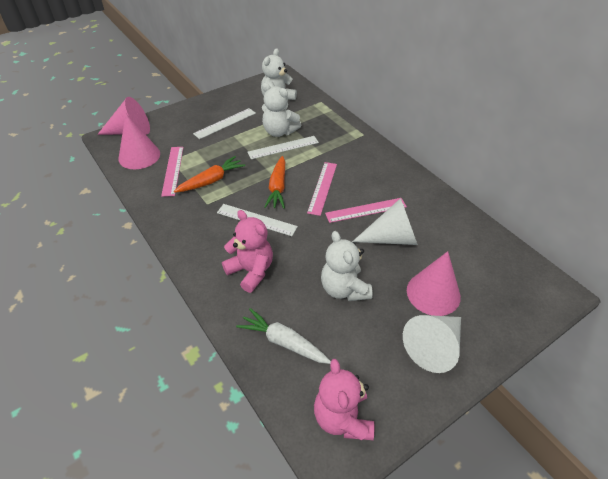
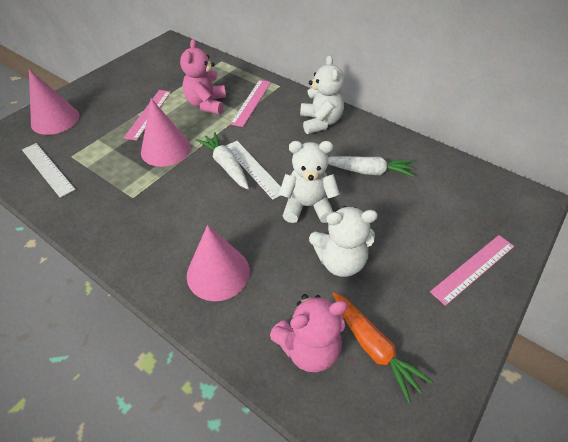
orange carrot: 2 -> 1
white carrot: 1 -> 2
white cone: 2 -> 0
white ruler: 3 -> 2

